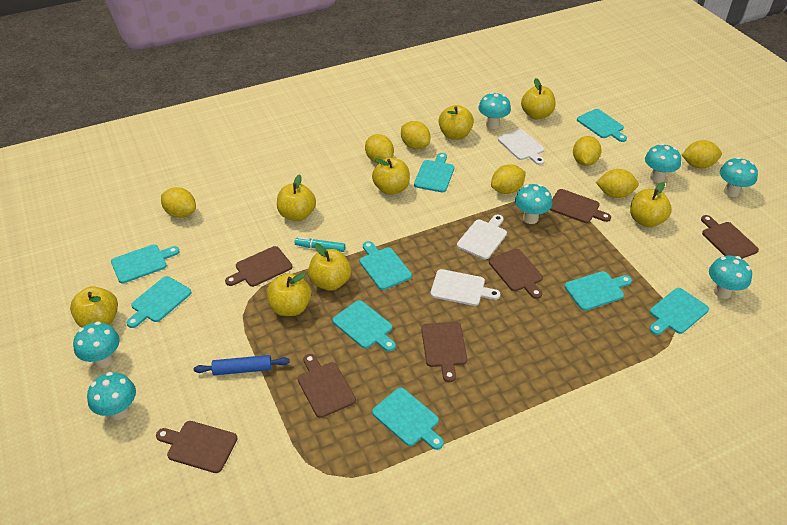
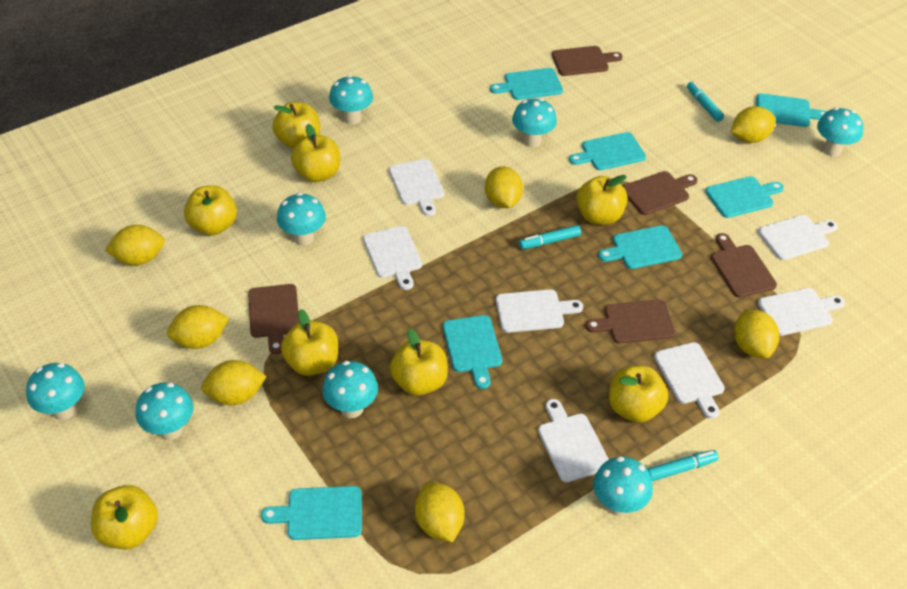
blue rolling pin: 1 -> 0
brown cutting board: 7 -> 5
turquoise cutting board: 9 -> 7
turquoise marker: 1 -> 3
turquoise mushroom: 7 -> 8
white cutting board: 3 -> 7

